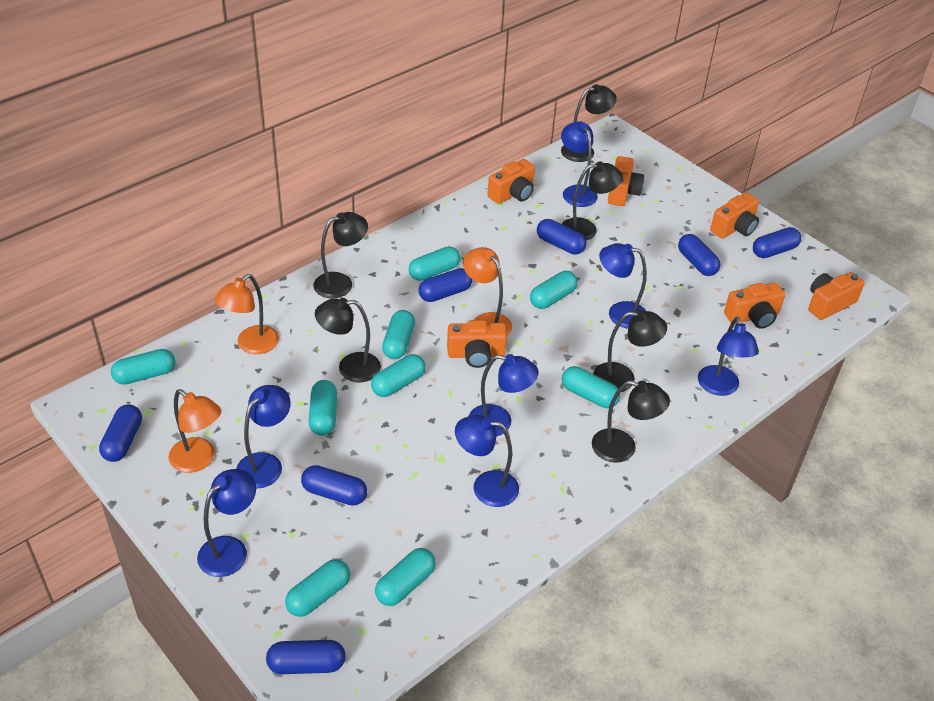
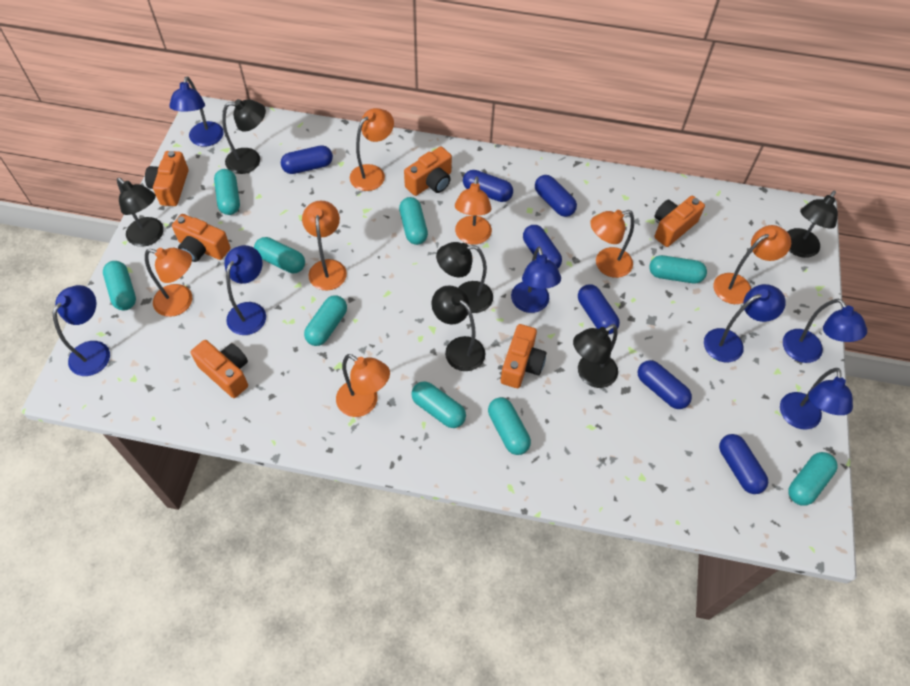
orange lamp: 3 -> 7

